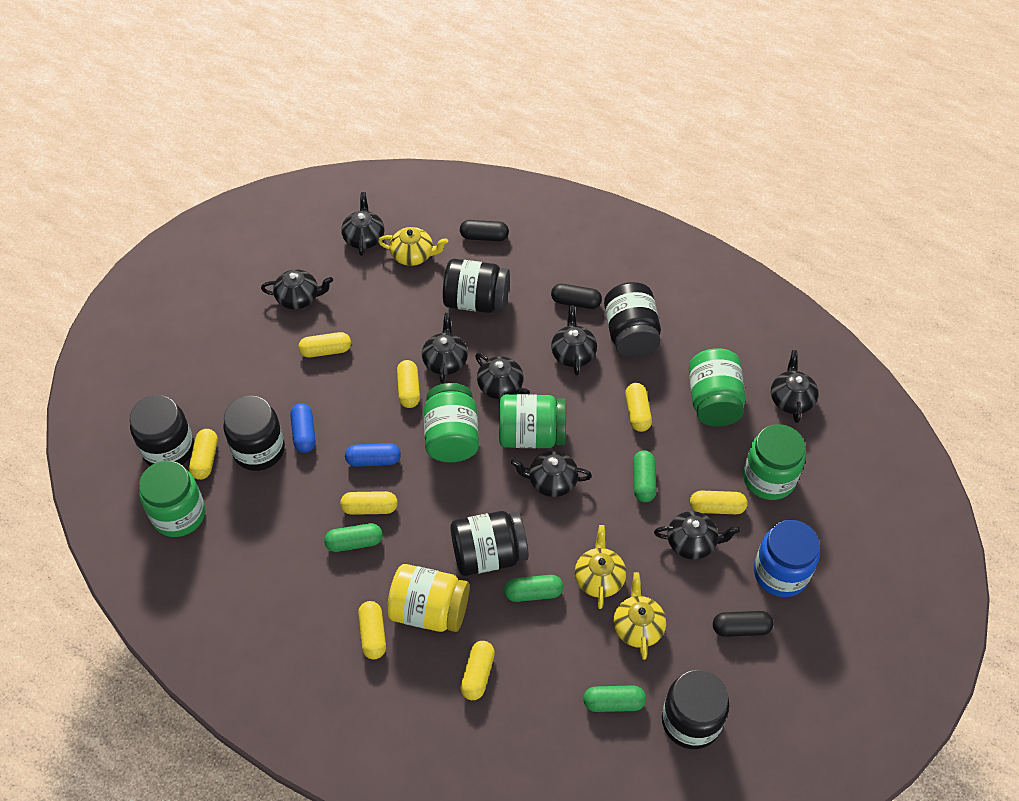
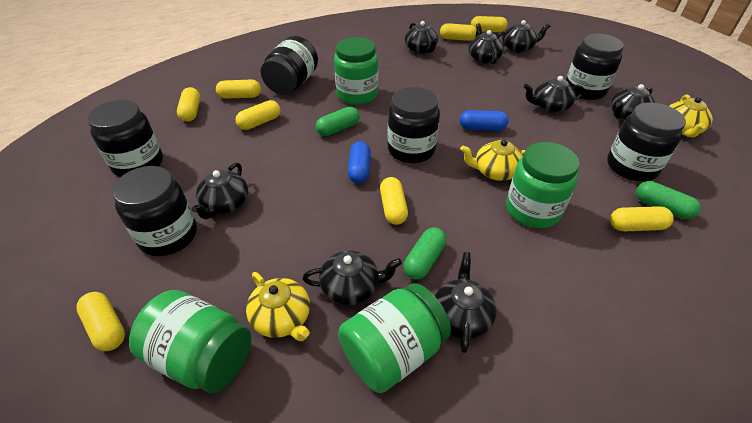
black capsule: 3 -> 0
blue jar: 1 -> 0
green capsule: 4 -> 3
green jar: 5 -> 4
yellow jar: 1 -> 0

